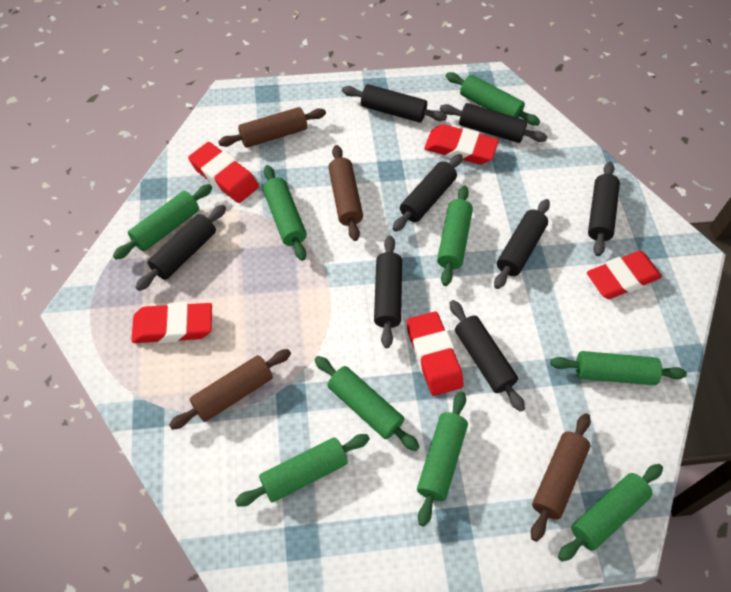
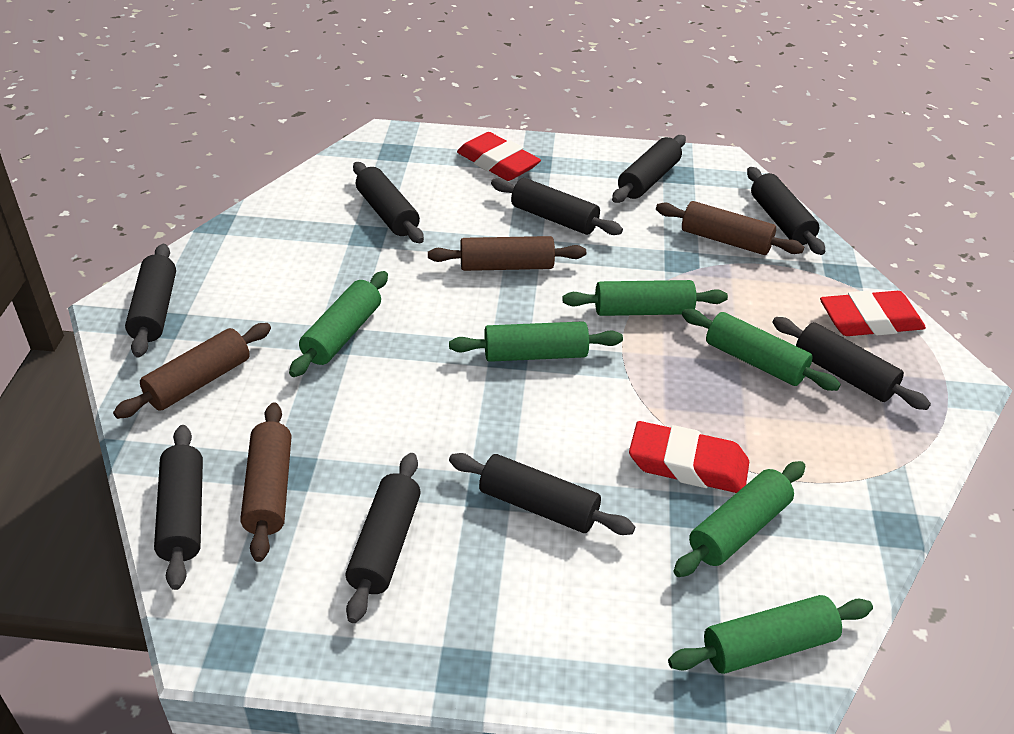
black rolling pin: 8 -> 9
green rolling pin: 9 -> 6
red eraser: 5 -> 3

